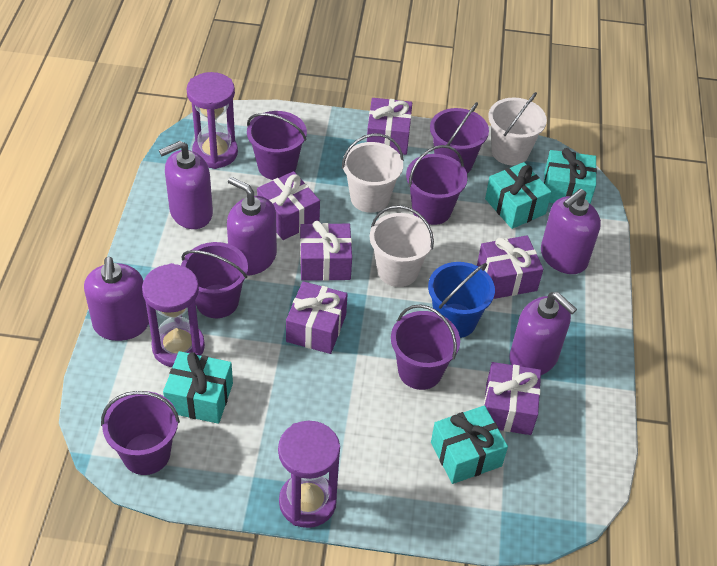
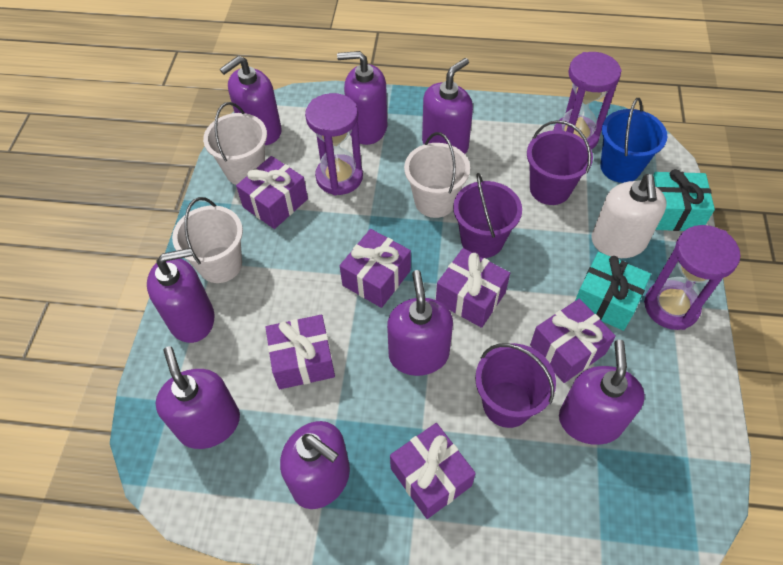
purple bucket: 6 -> 3
purple soap dispenser: 5 -> 8
turquoise gift: 4 -> 2
white soap dispenser: 0 -> 1

